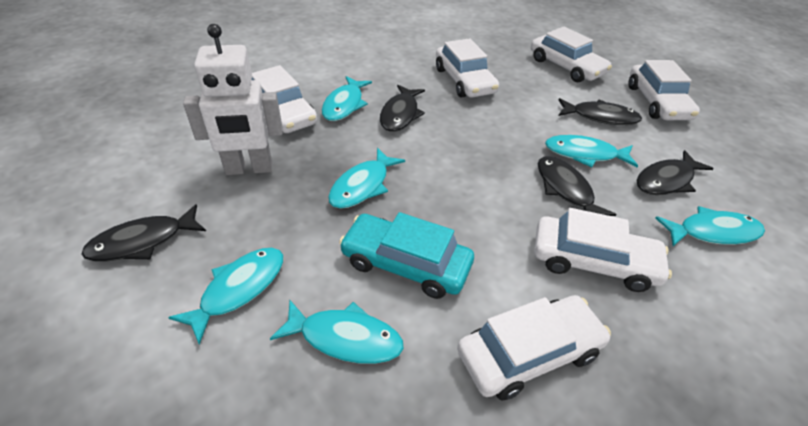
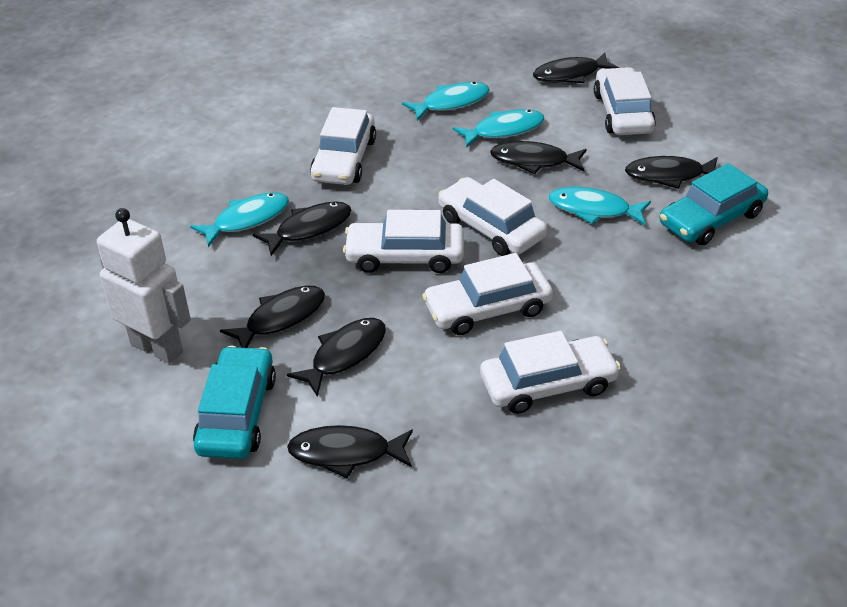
black fish: 5 -> 7
turquoise car: 1 -> 2
turquoise fish: 6 -> 4

